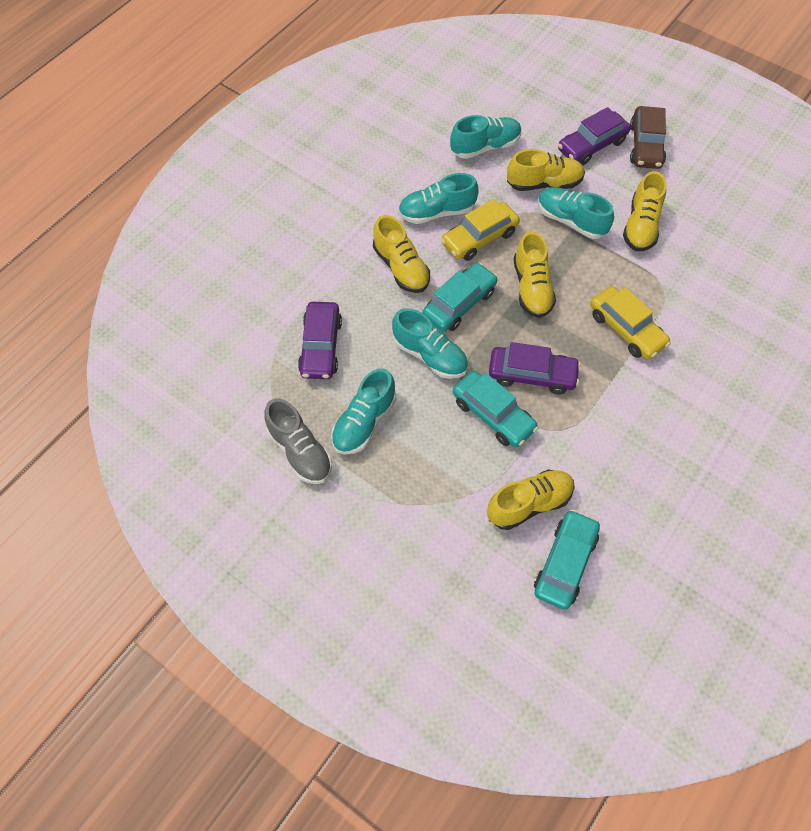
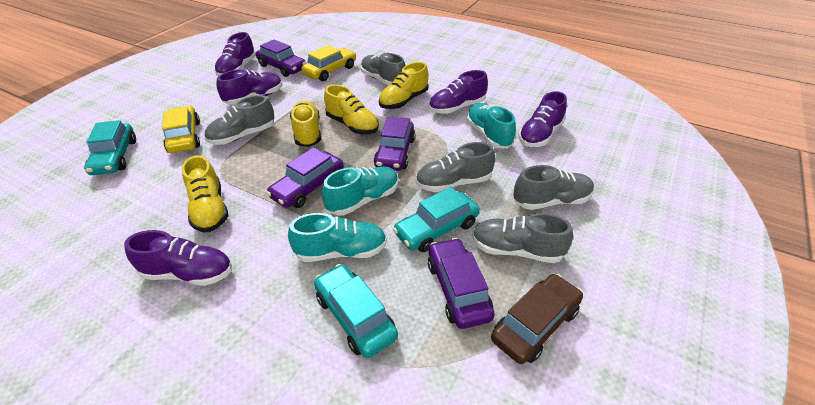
grey shoe: 1 -> 5
purple car: 3 -> 4
purple shoe: 0 -> 5
turquoise shoe: 5 -> 3
yellow shoe: 5 -> 4

